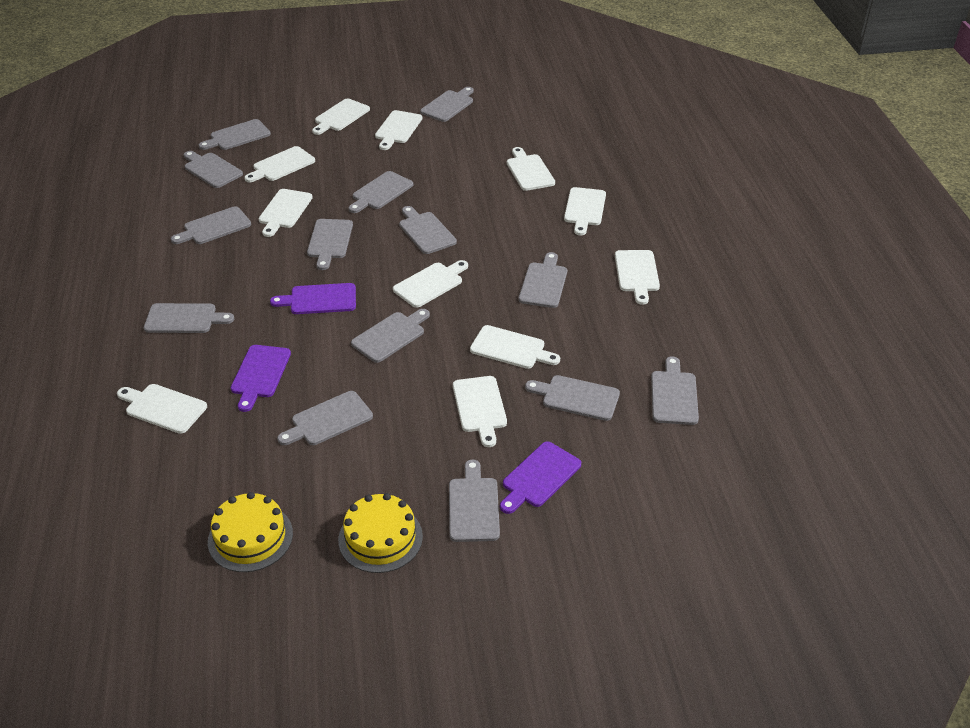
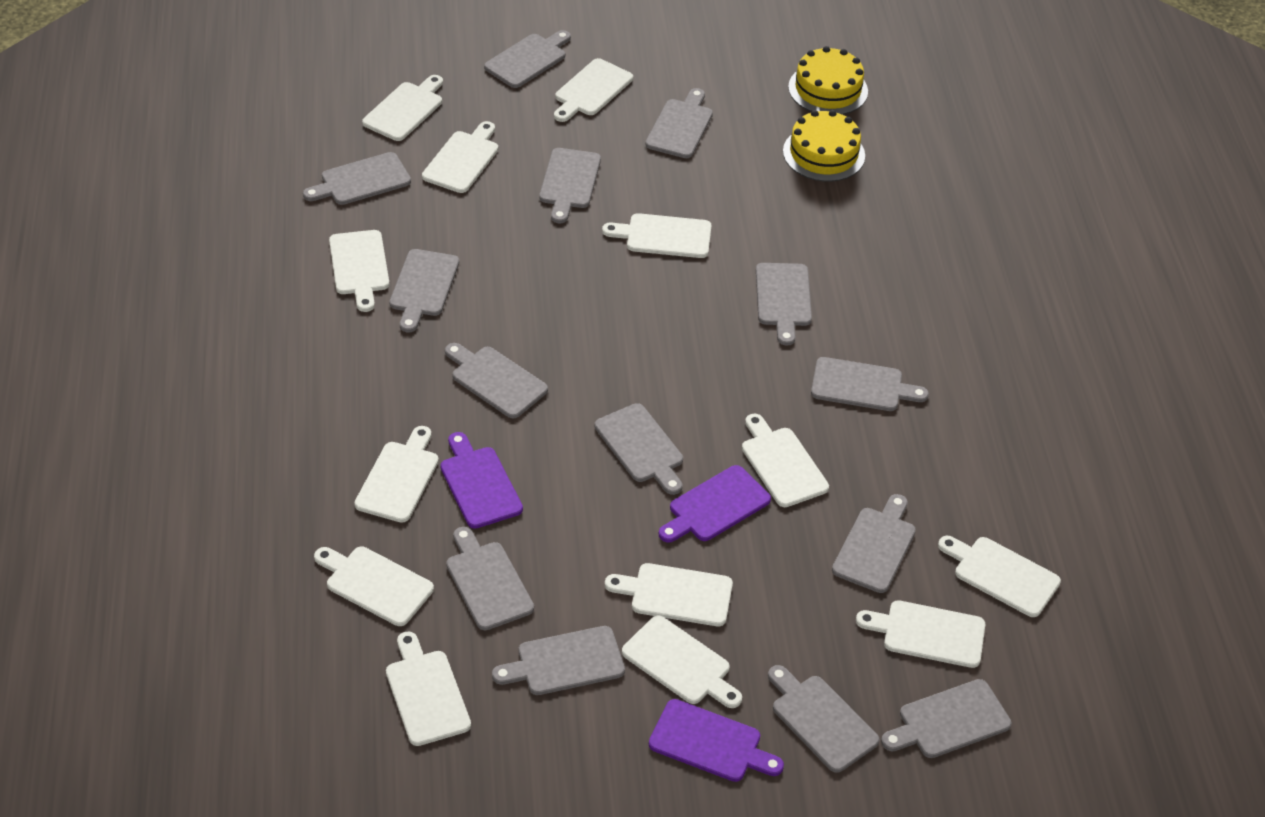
white cutting board: 11 -> 13

